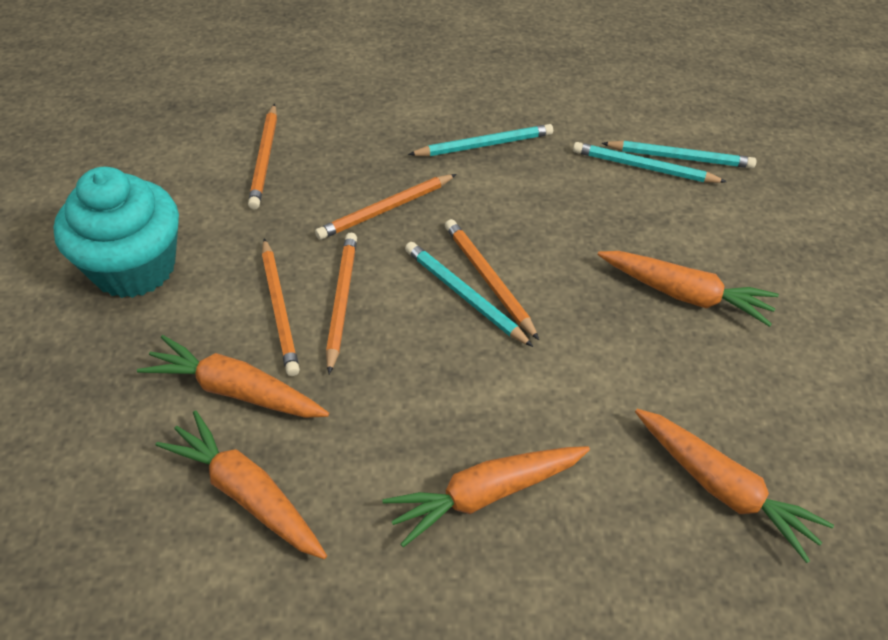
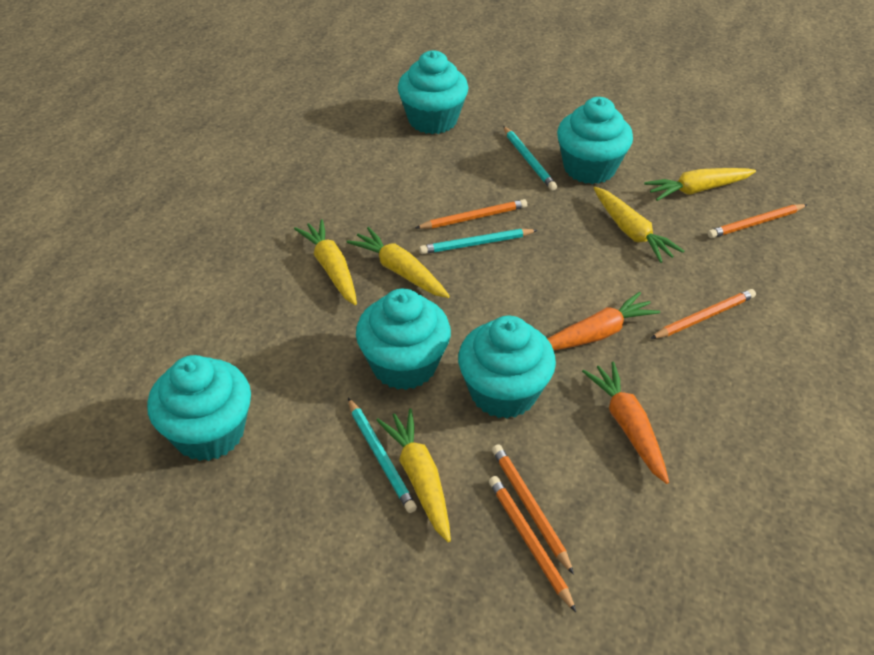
orange carrot: 5 -> 2
turquoise cupcake: 1 -> 5
turquoise pencil: 4 -> 3
yellow carrot: 0 -> 5

